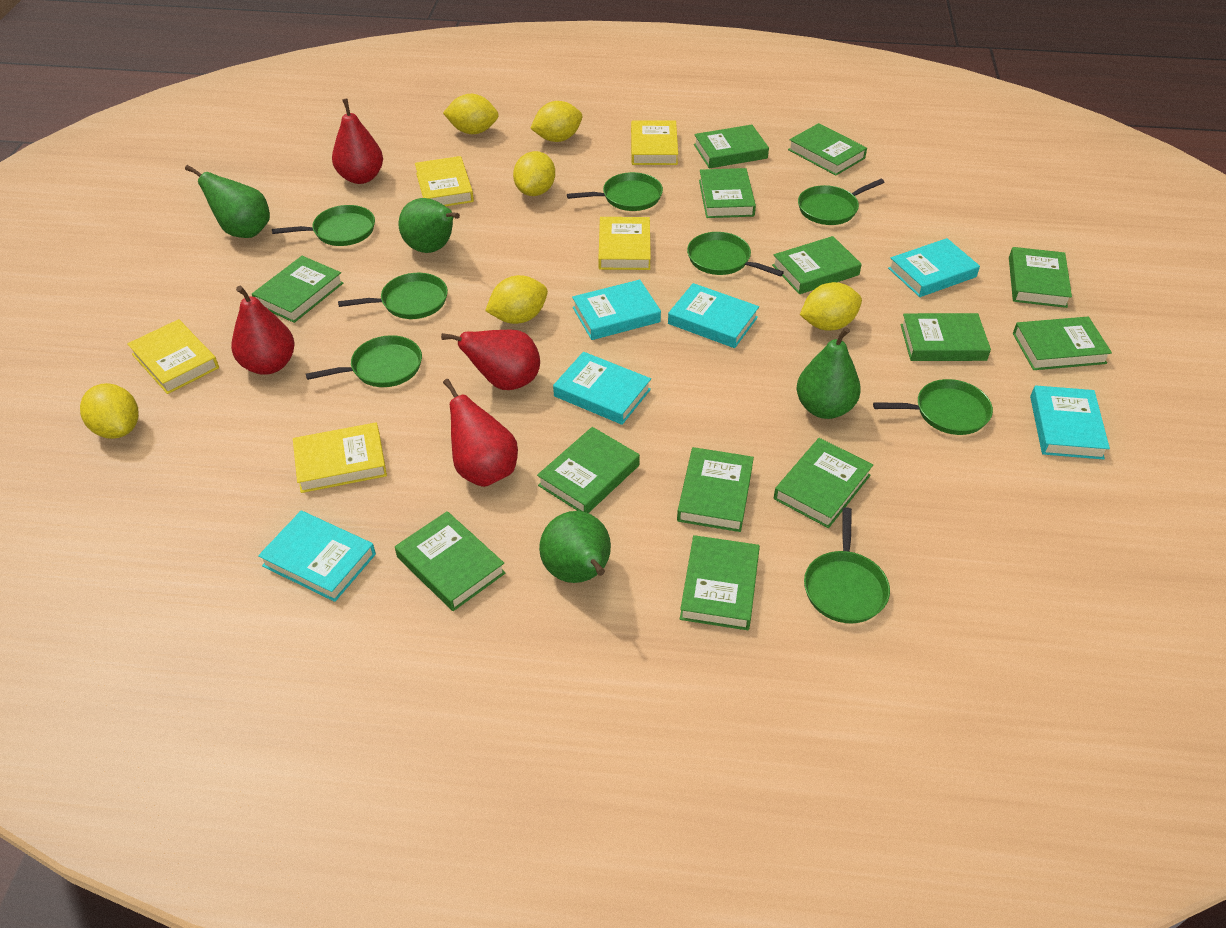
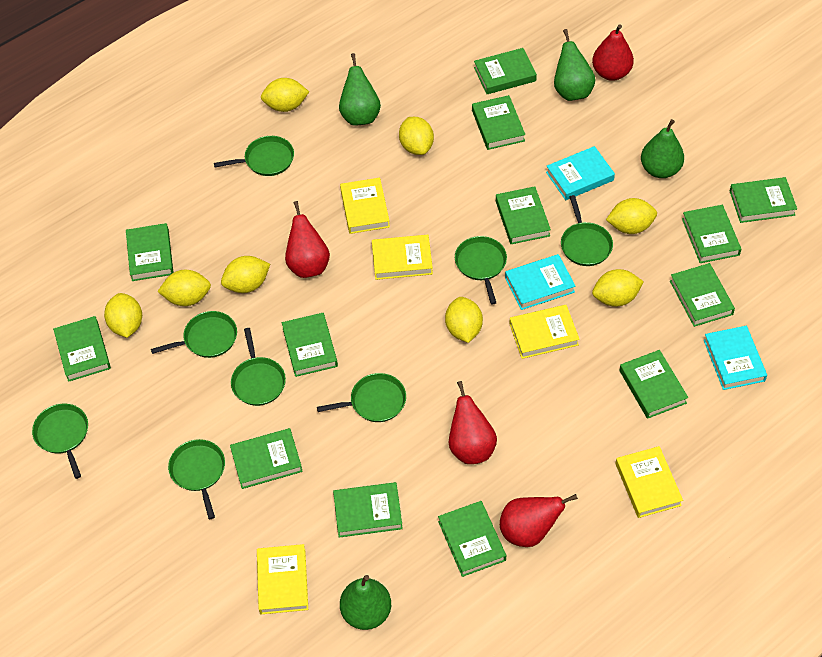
turquoise book: 6 -> 3
yellow lemon: 6 -> 8

